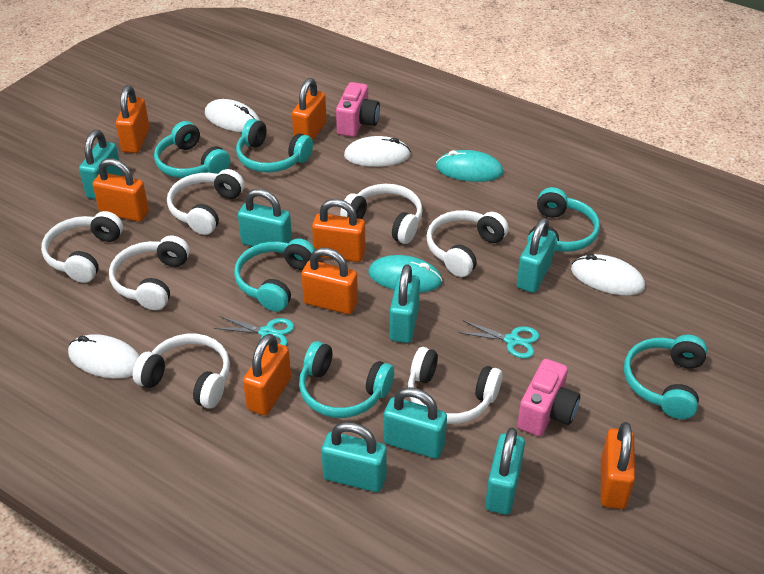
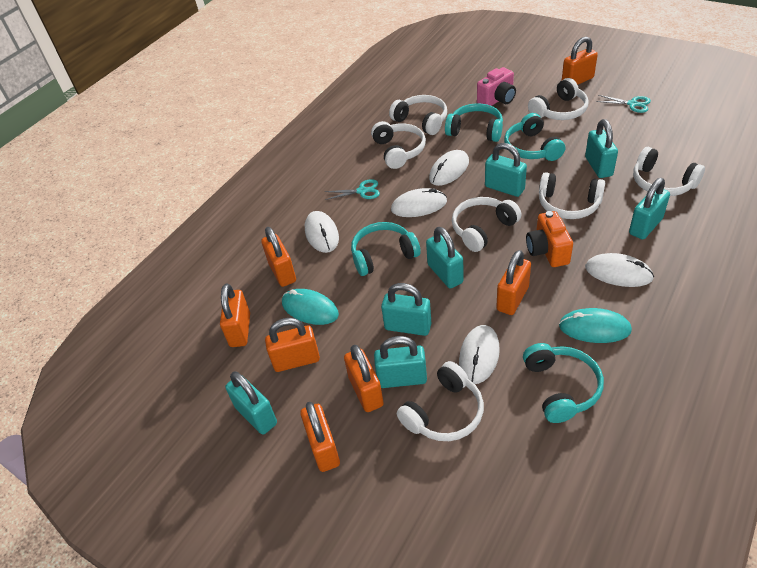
orange camera: 0 -> 1
pink camera: 2 -> 1
turquoise headphones: 6 -> 4
white mouse: 4 -> 5

